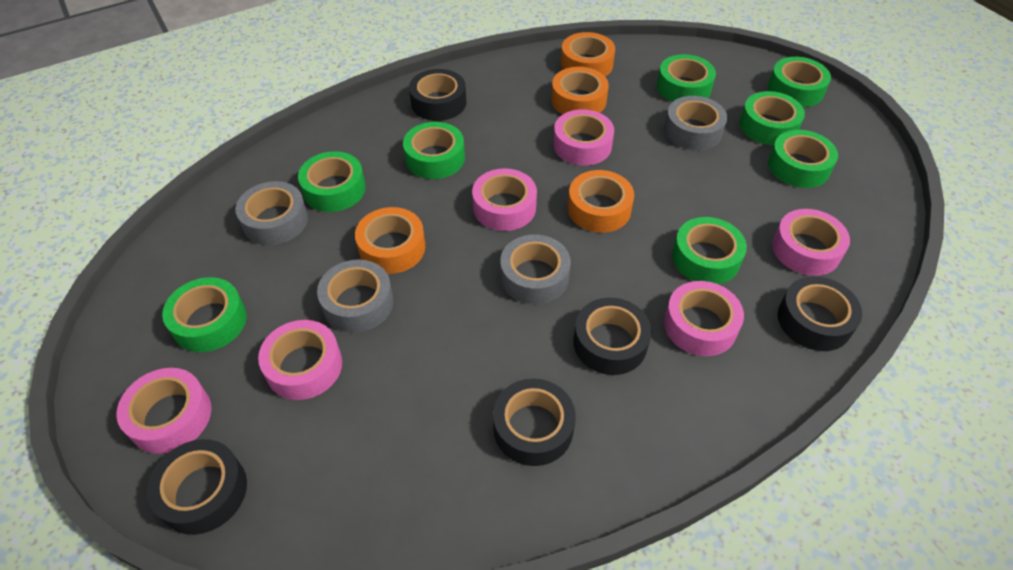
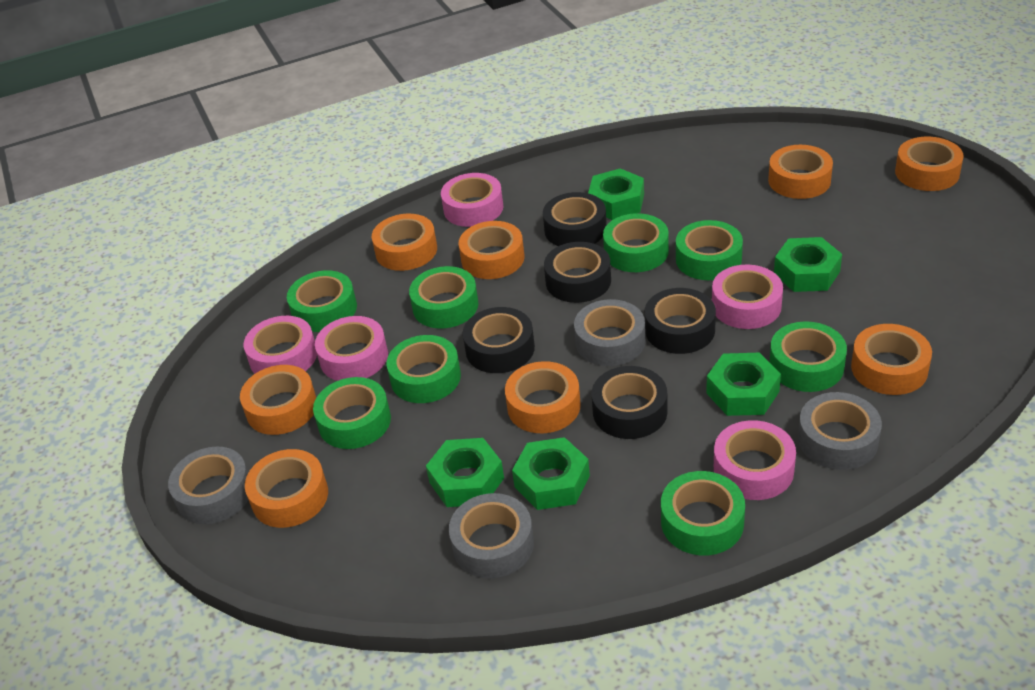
green nut: 0 -> 5
orange tape: 4 -> 8
pink tape: 6 -> 5

